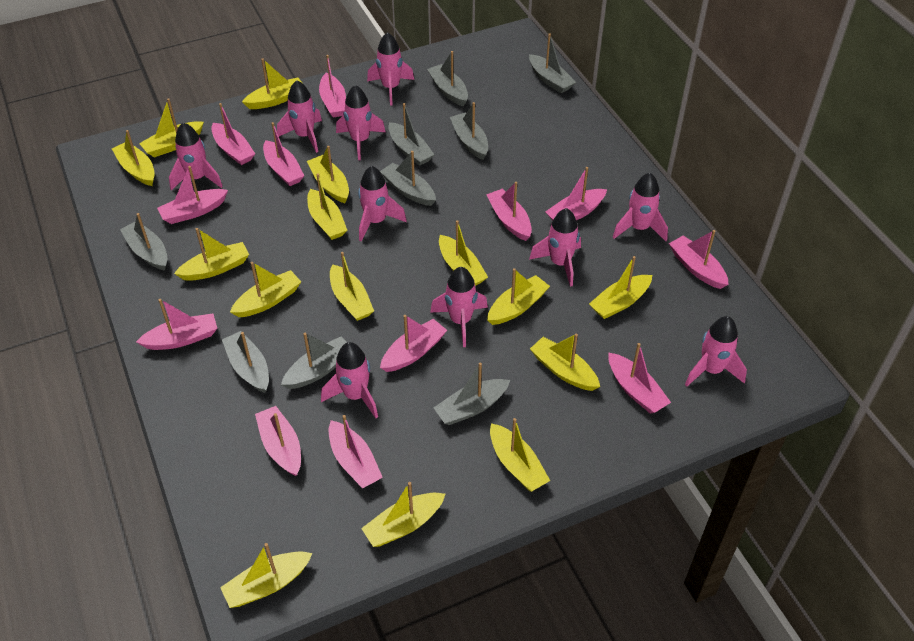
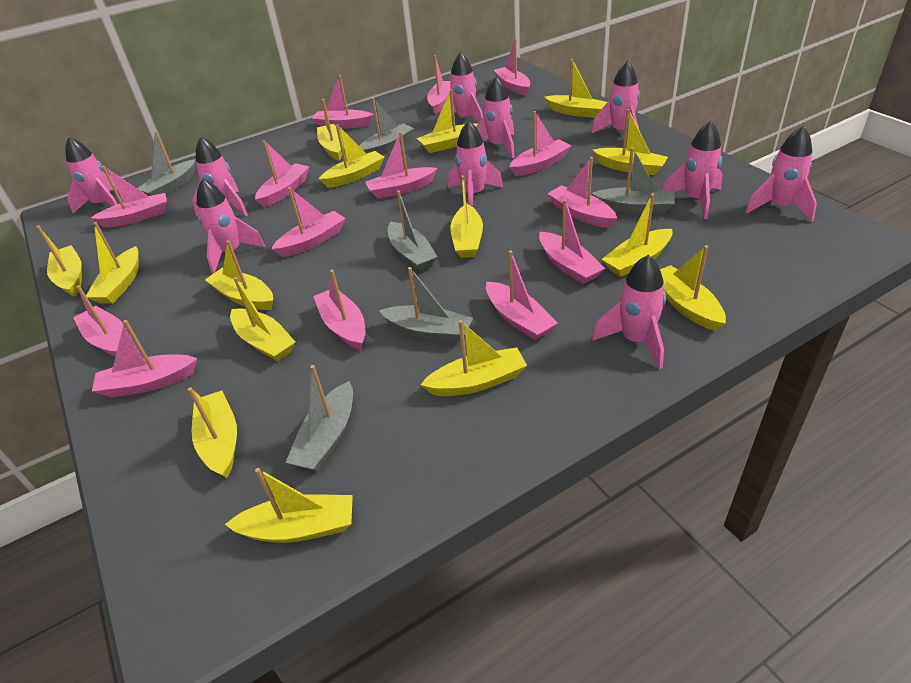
grey boat: 9 -> 6
pink boat: 12 -> 14

